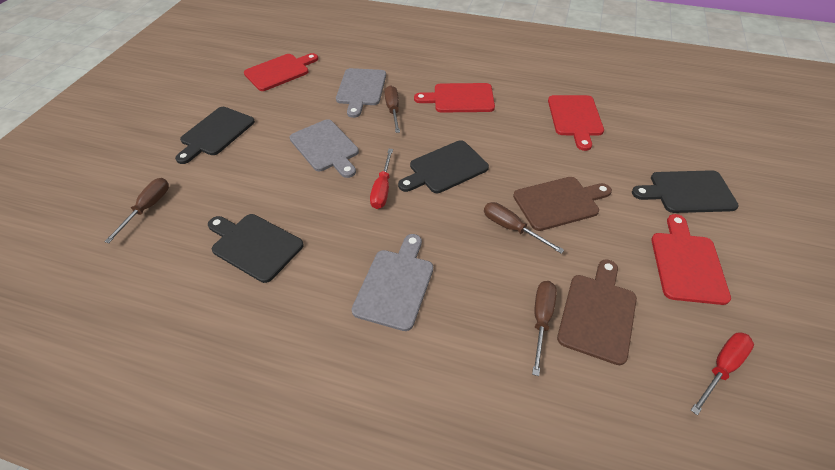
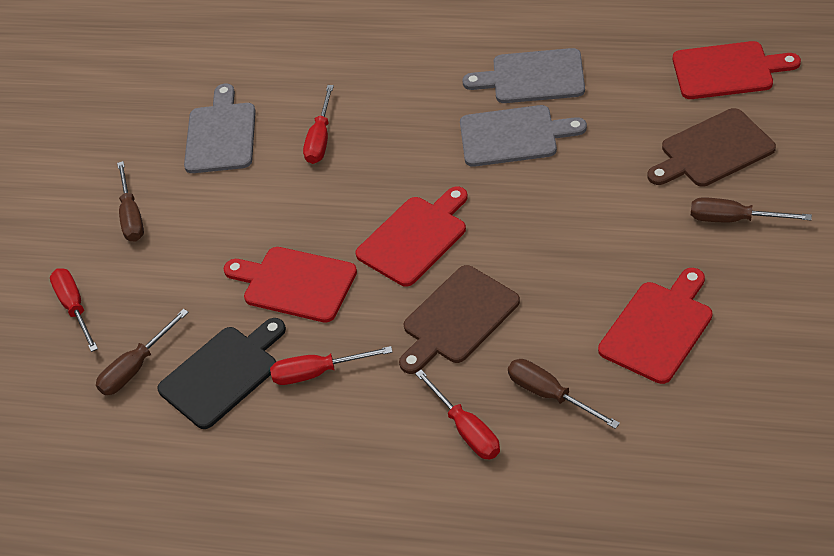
black cutting board: 4 -> 1
red screwdriver: 2 -> 4

